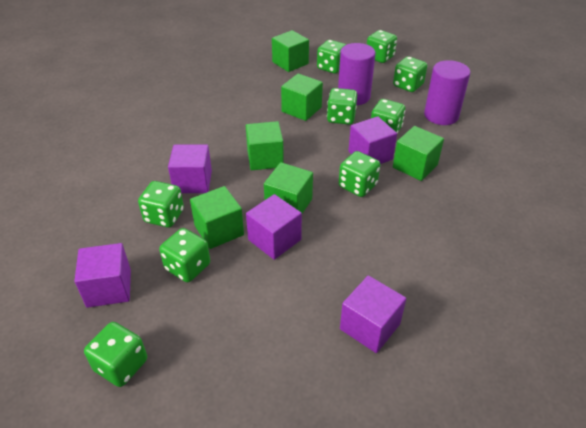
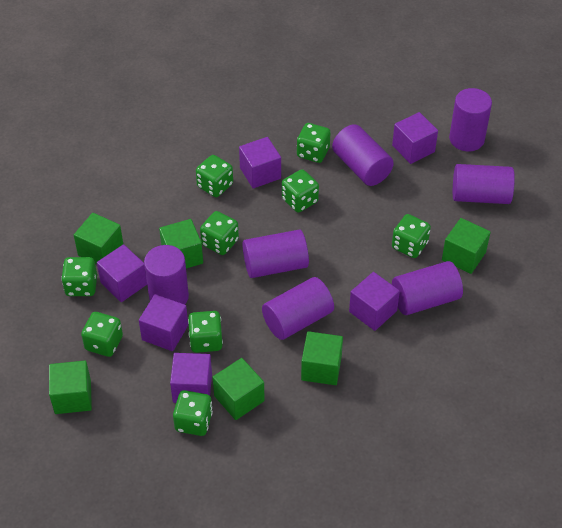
purple cube: 5 -> 6
purple cylinder: 2 -> 7

